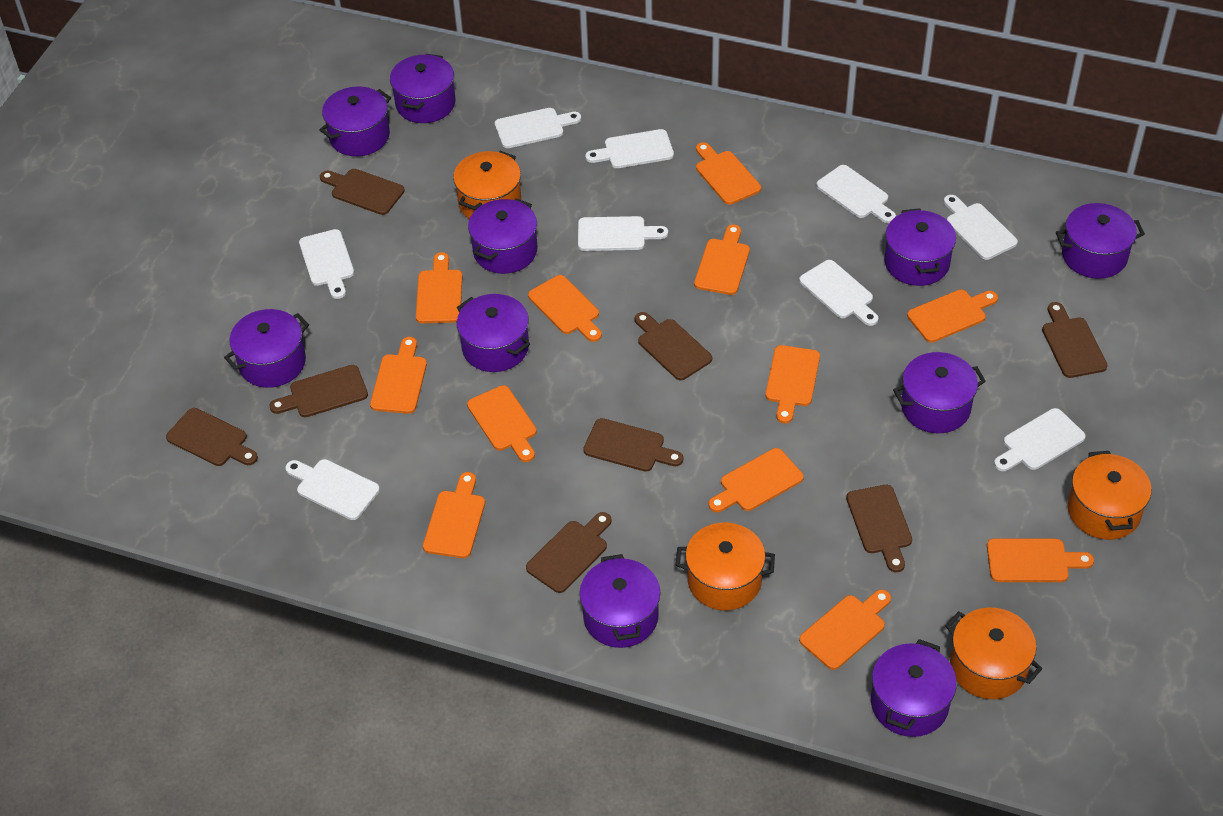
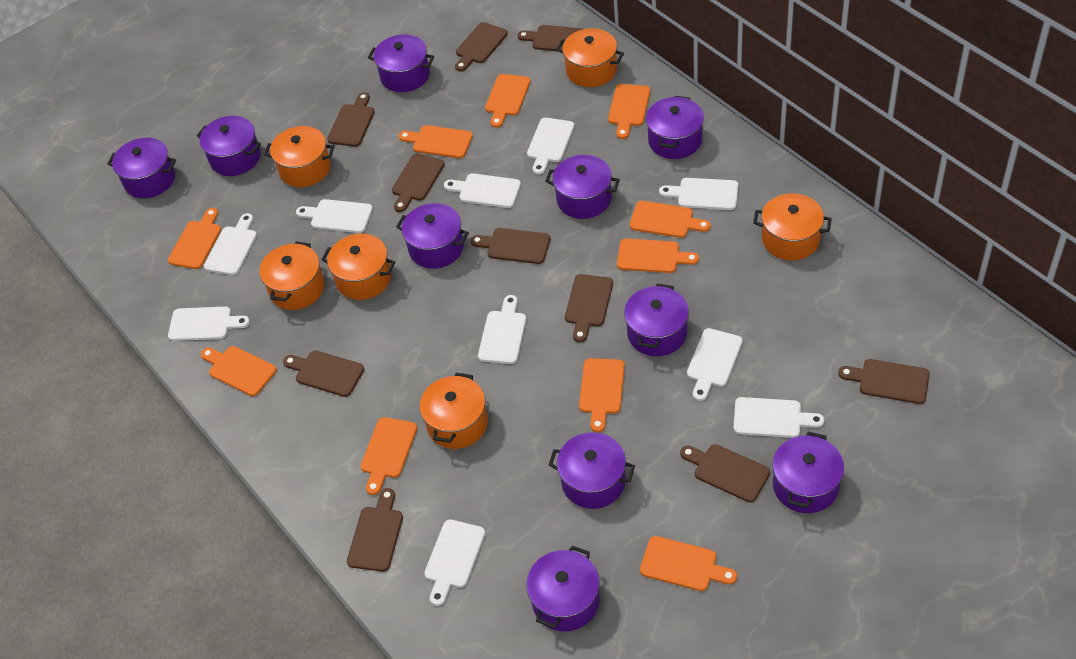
brown cutting board: 8 -> 10
orange cutting board: 12 -> 10
orange pot: 4 -> 6
white cutting board: 9 -> 10

